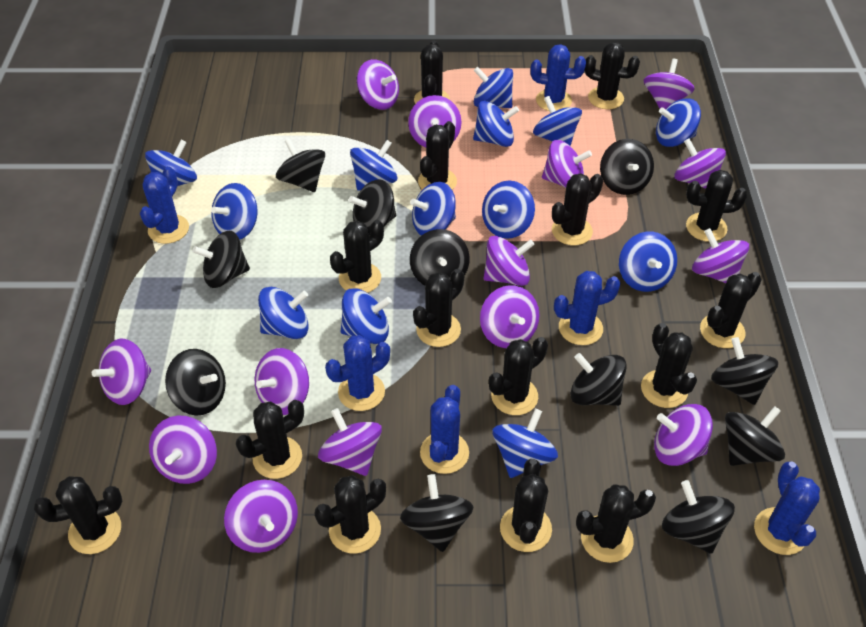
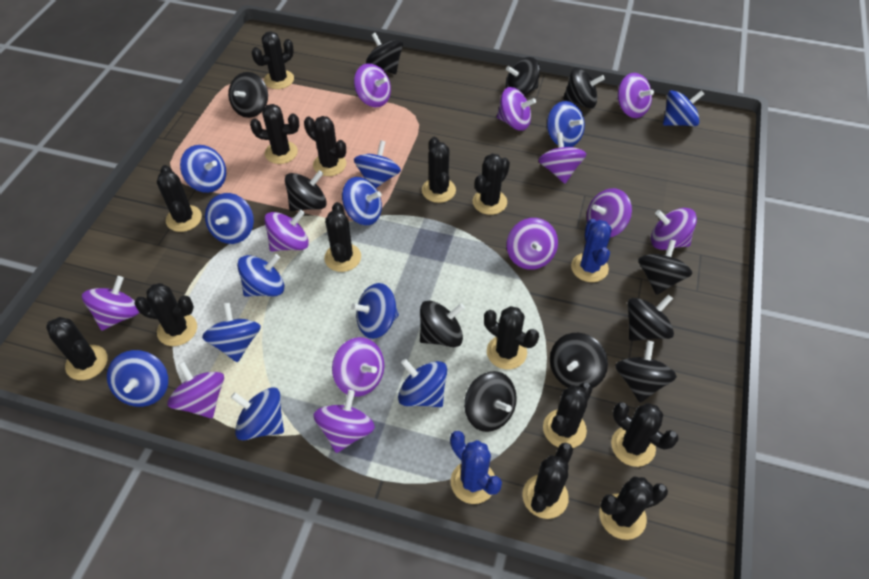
black cactus: 15 -> 14
blue cactus: 6 -> 2
blue spinning top: 13 -> 12
purple spinning top: 14 -> 12

